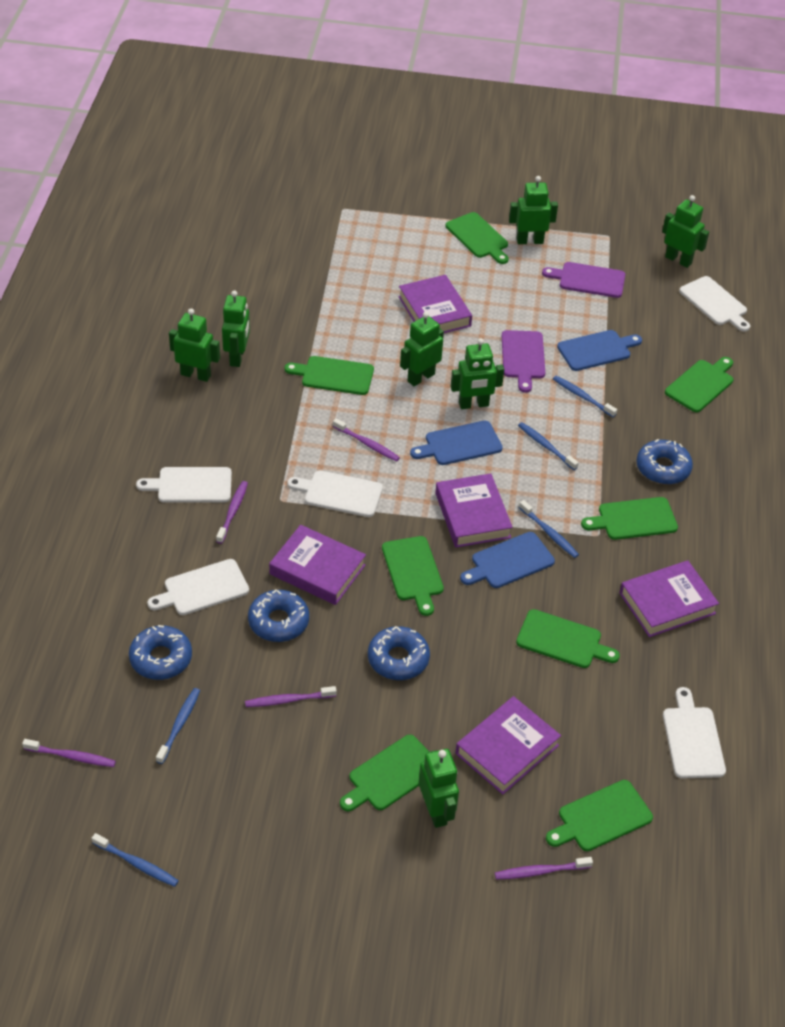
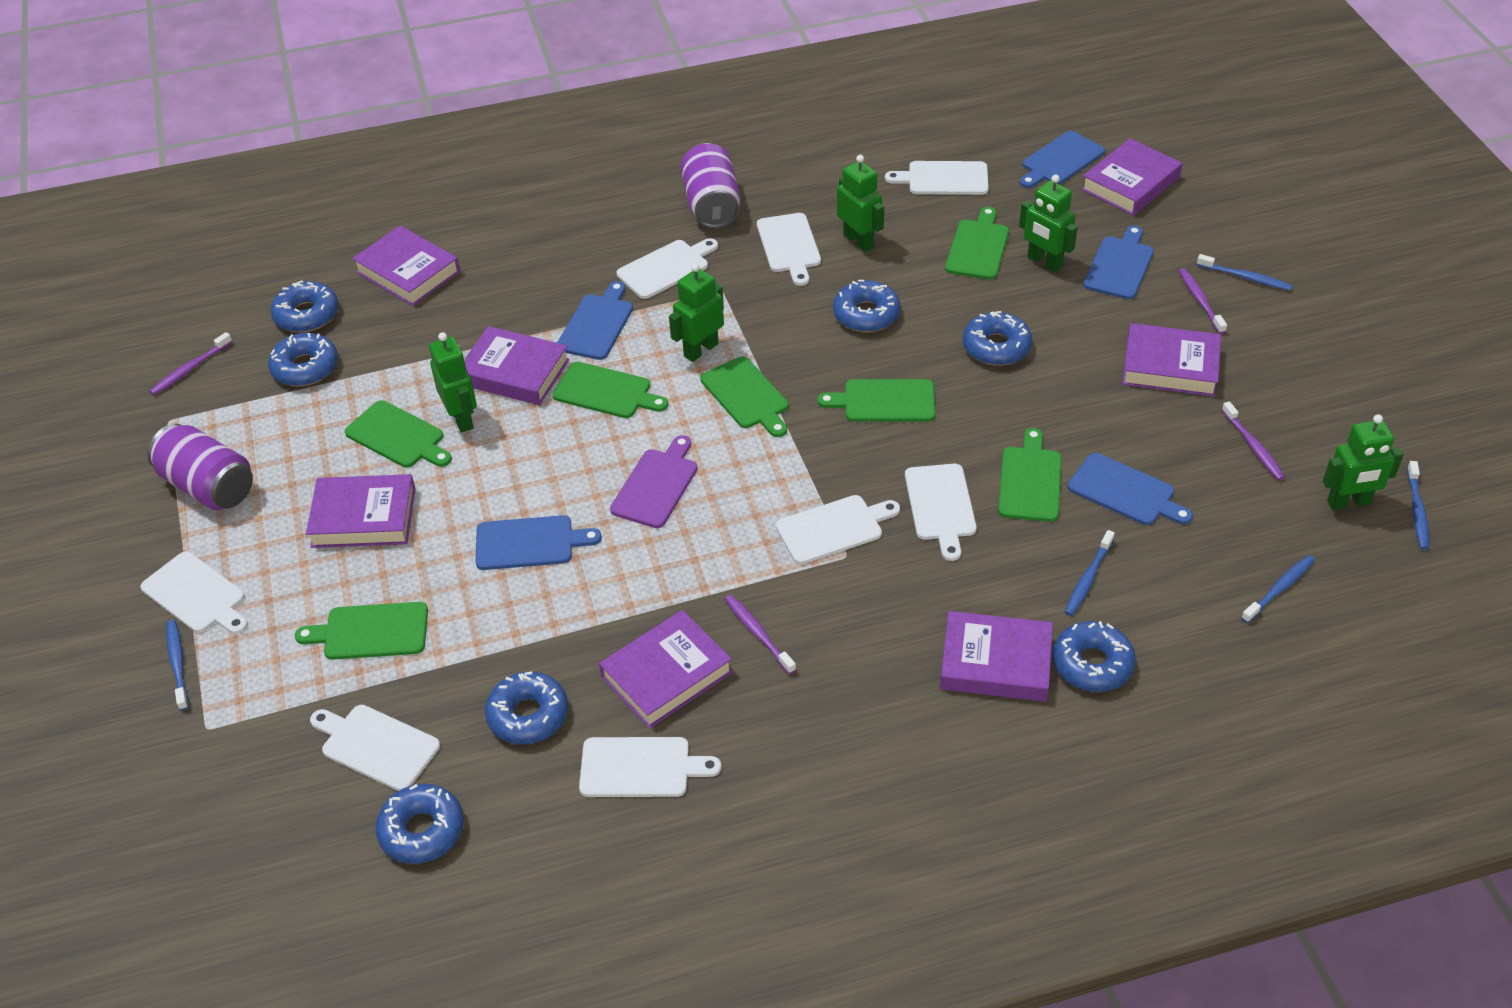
blue cutting board: 3 -> 5
blue donut: 4 -> 7
green cutting board: 8 -> 7
green robot: 7 -> 5
purple book: 5 -> 7
purple can: 0 -> 2
purple cutting board: 2 -> 1
purple toothbrush: 5 -> 4
white cutting board: 5 -> 8

